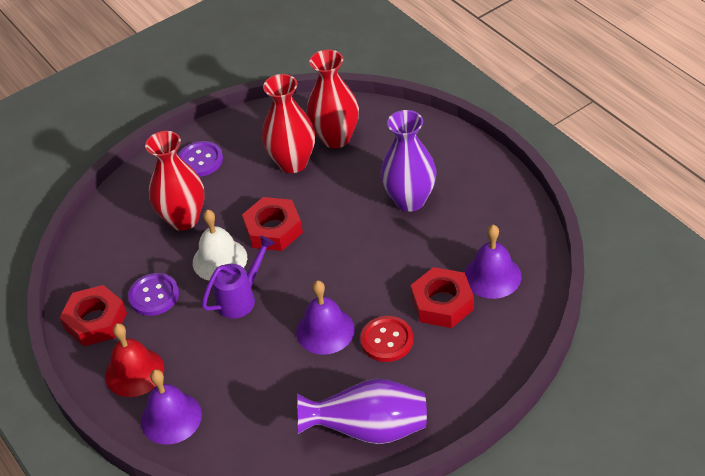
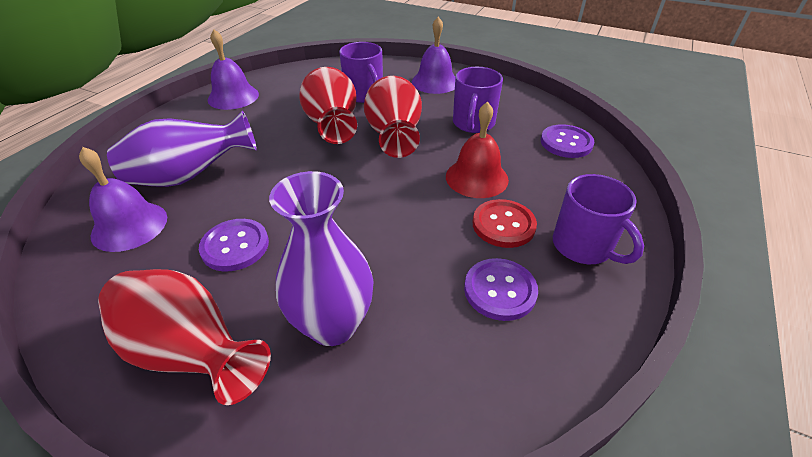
purple button: 2 -> 3
purple mug: 0 -> 3
purple watering can: 1 -> 0
red nut: 3 -> 0
white bell: 1 -> 0

